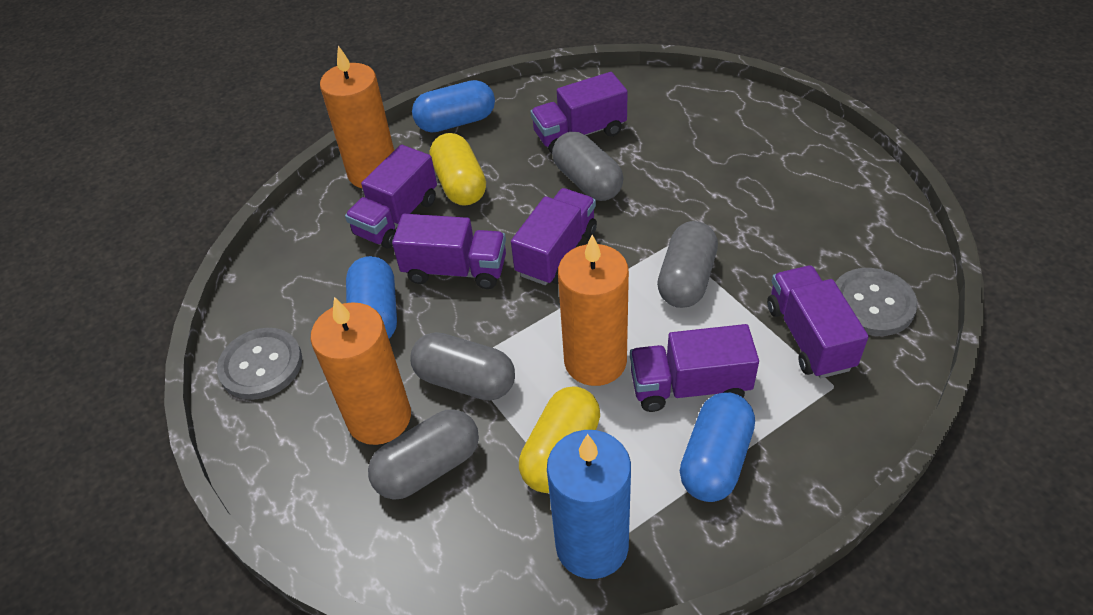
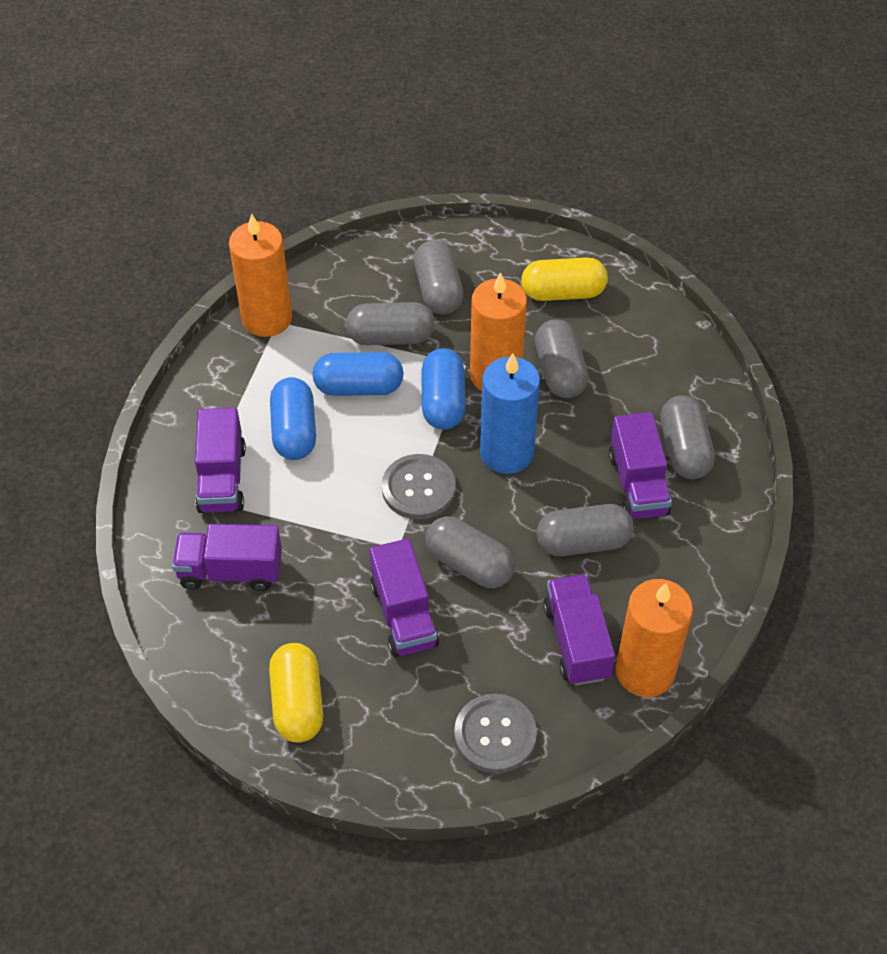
grey capsule: 4 -> 6
purple truck: 6 -> 5

